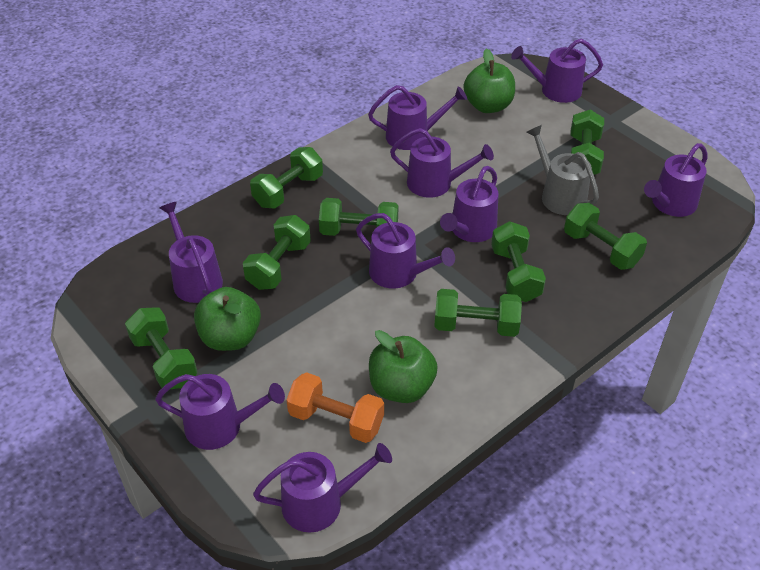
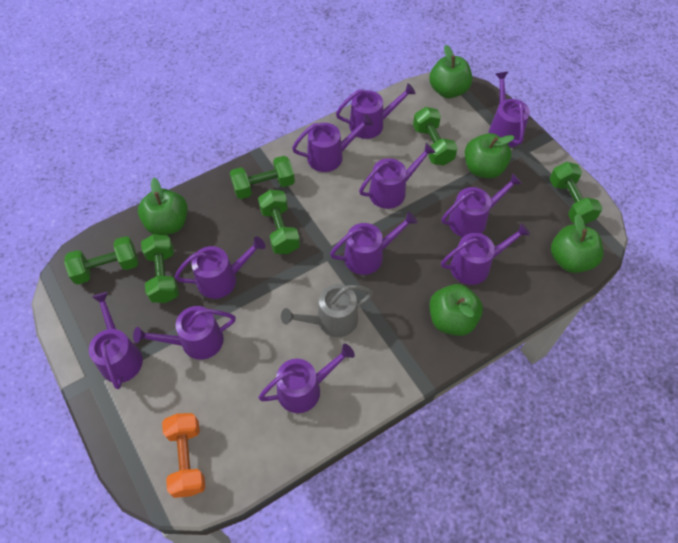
green apple: 3 -> 5
green dumbbell: 8 -> 6
purple watering can: 9 -> 11

